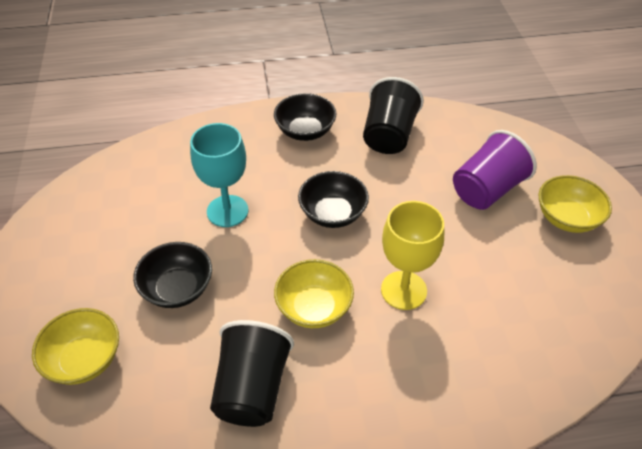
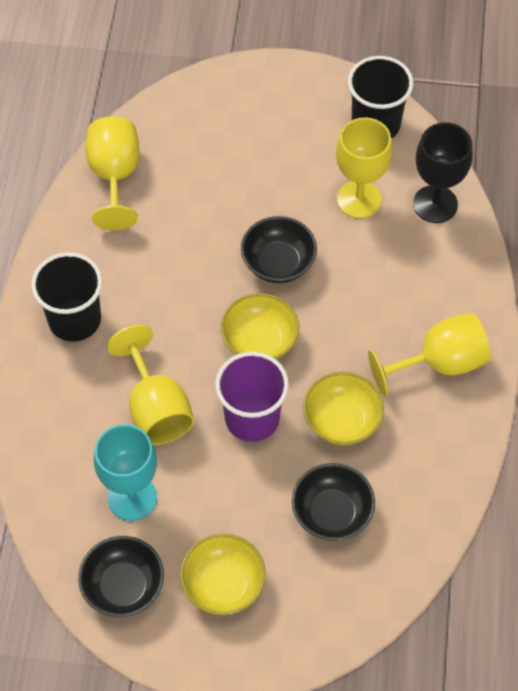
black goblet: 0 -> 1
yellow goblet: 1 -> 4

